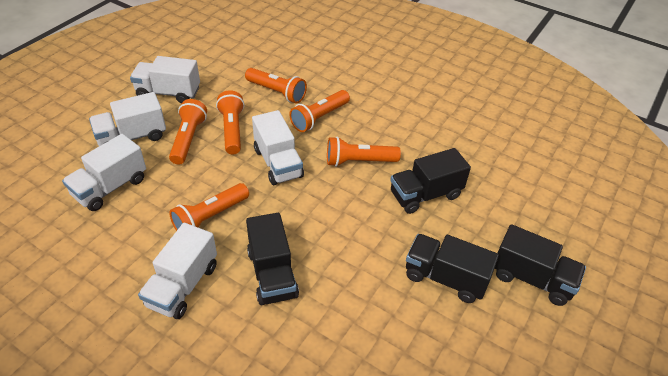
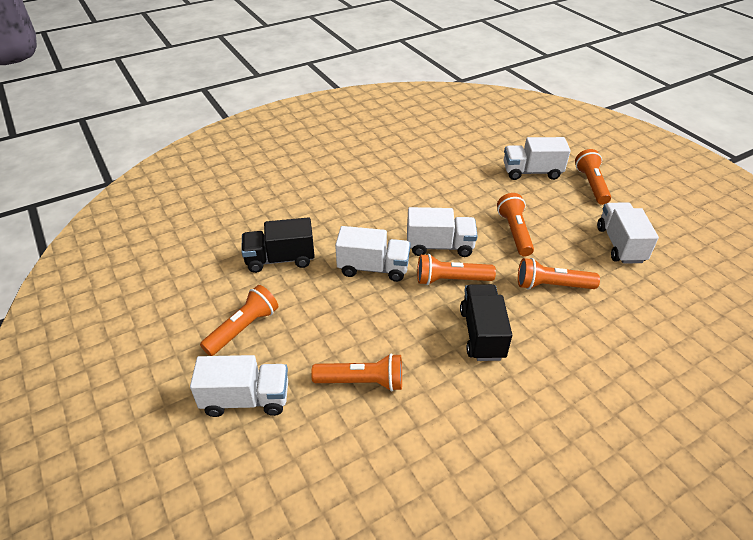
black truck: 4 -> 2

